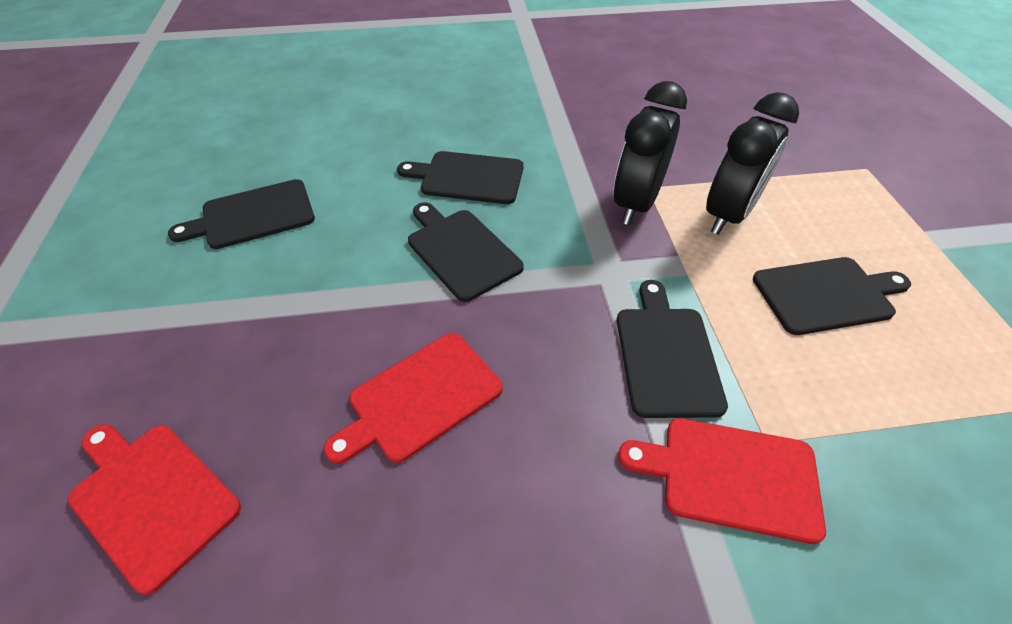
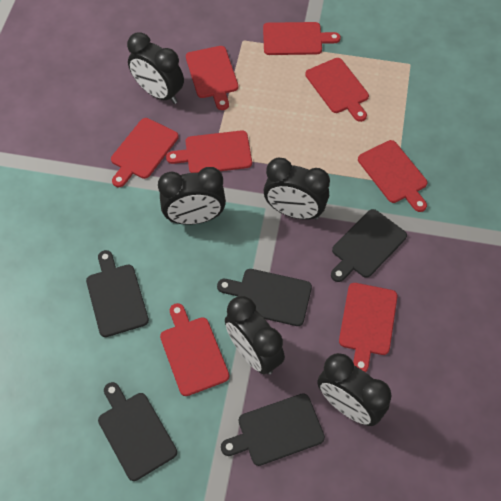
black clock: 2 -> 5
red cutting board: 3 -> 8

